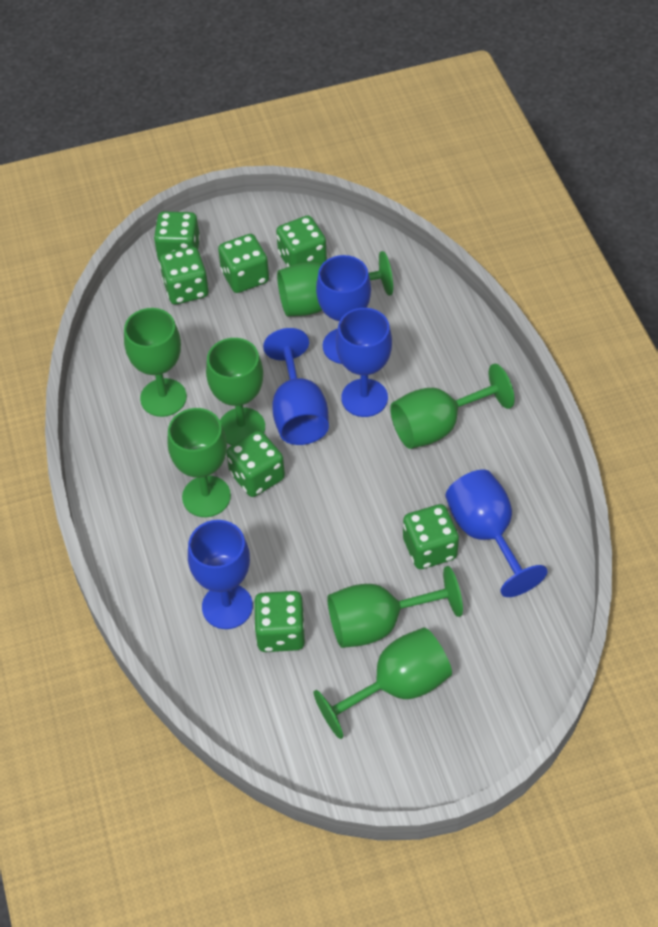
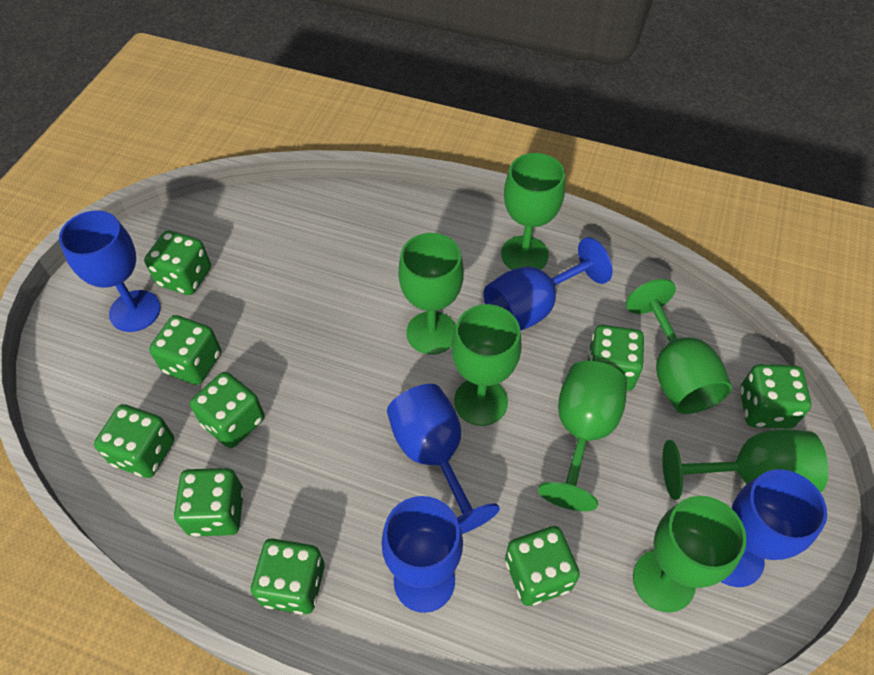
green dice: 7 -> 9

